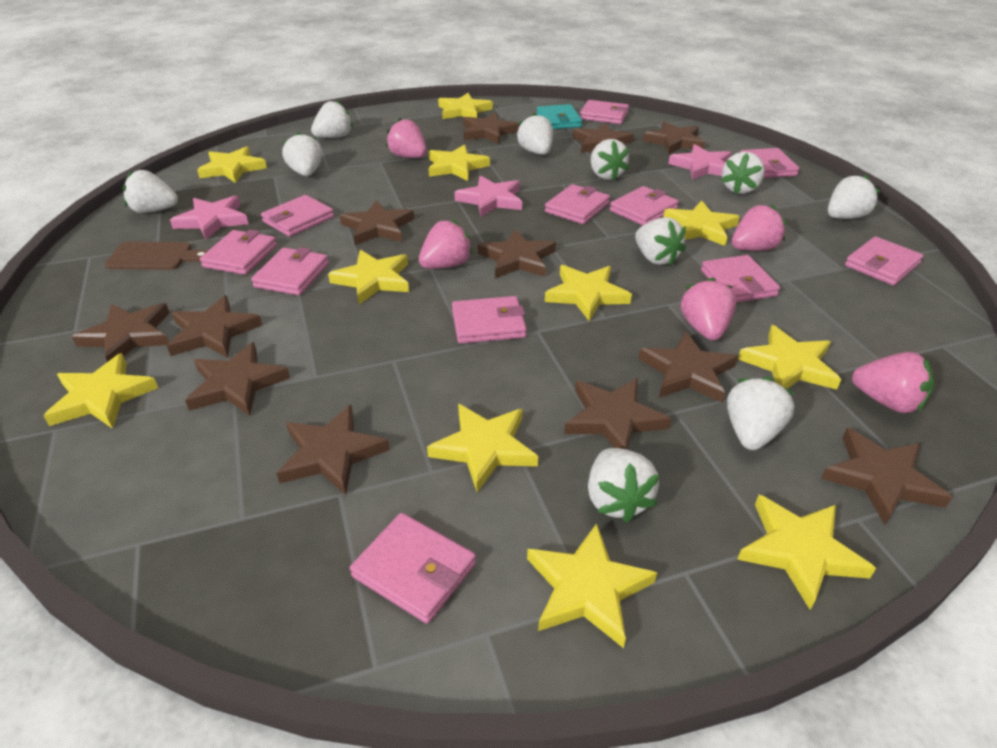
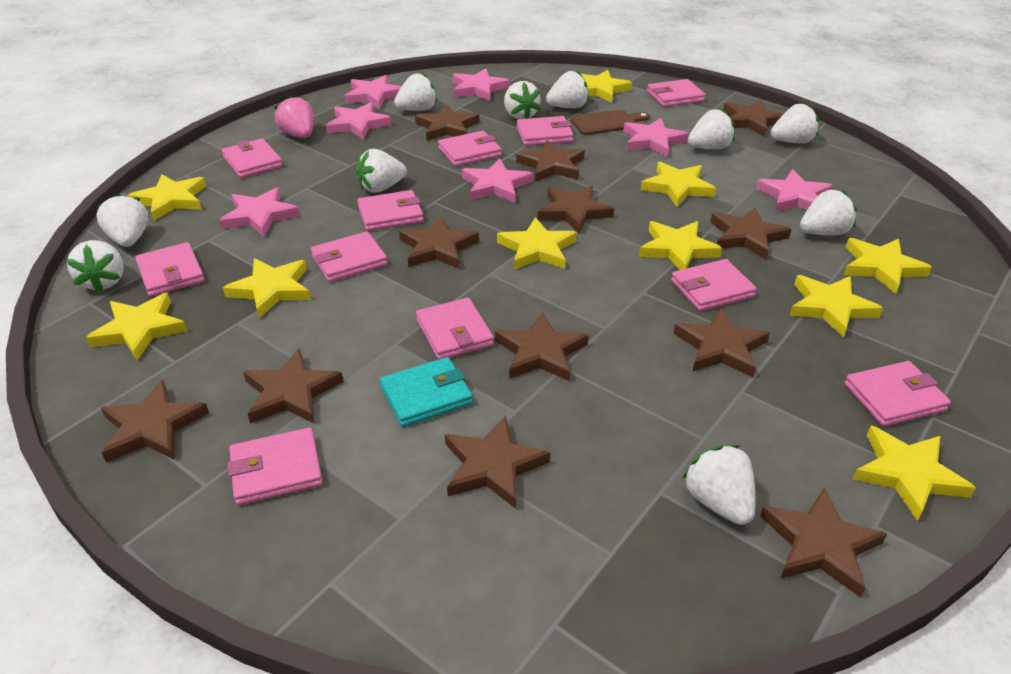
pink star: 3 -> 7
pink strawberry: 5 -> 1
yellow star: 11 -> 10

